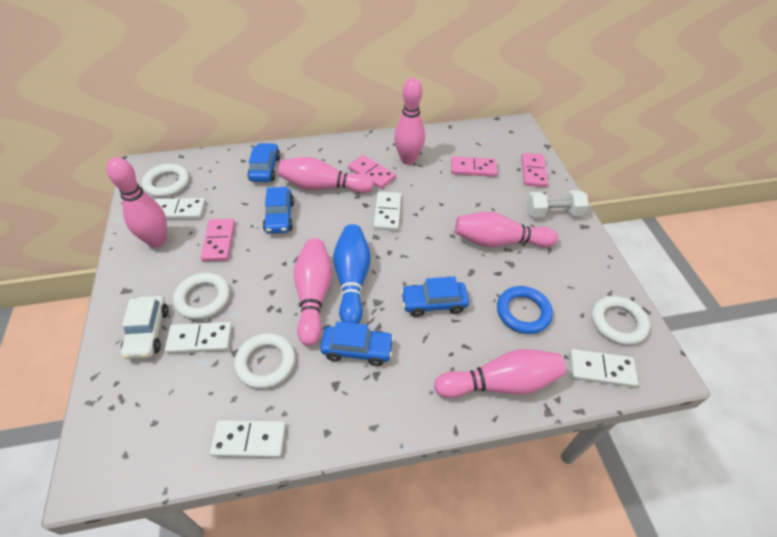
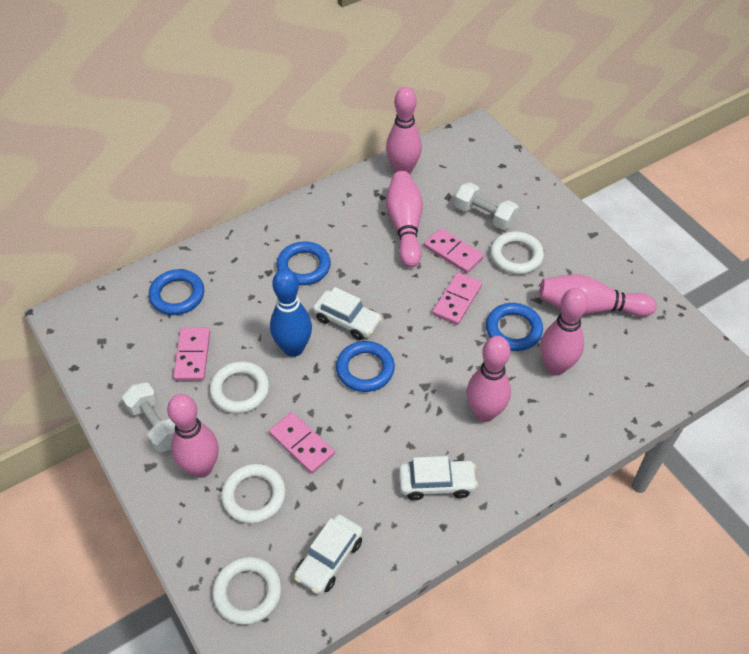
blue car: 4 -> 0
blue ring: 1 -> 4
white car: 1 -> 3
white domino: 5 -> 0
white dumbbell: 1 -> 2

